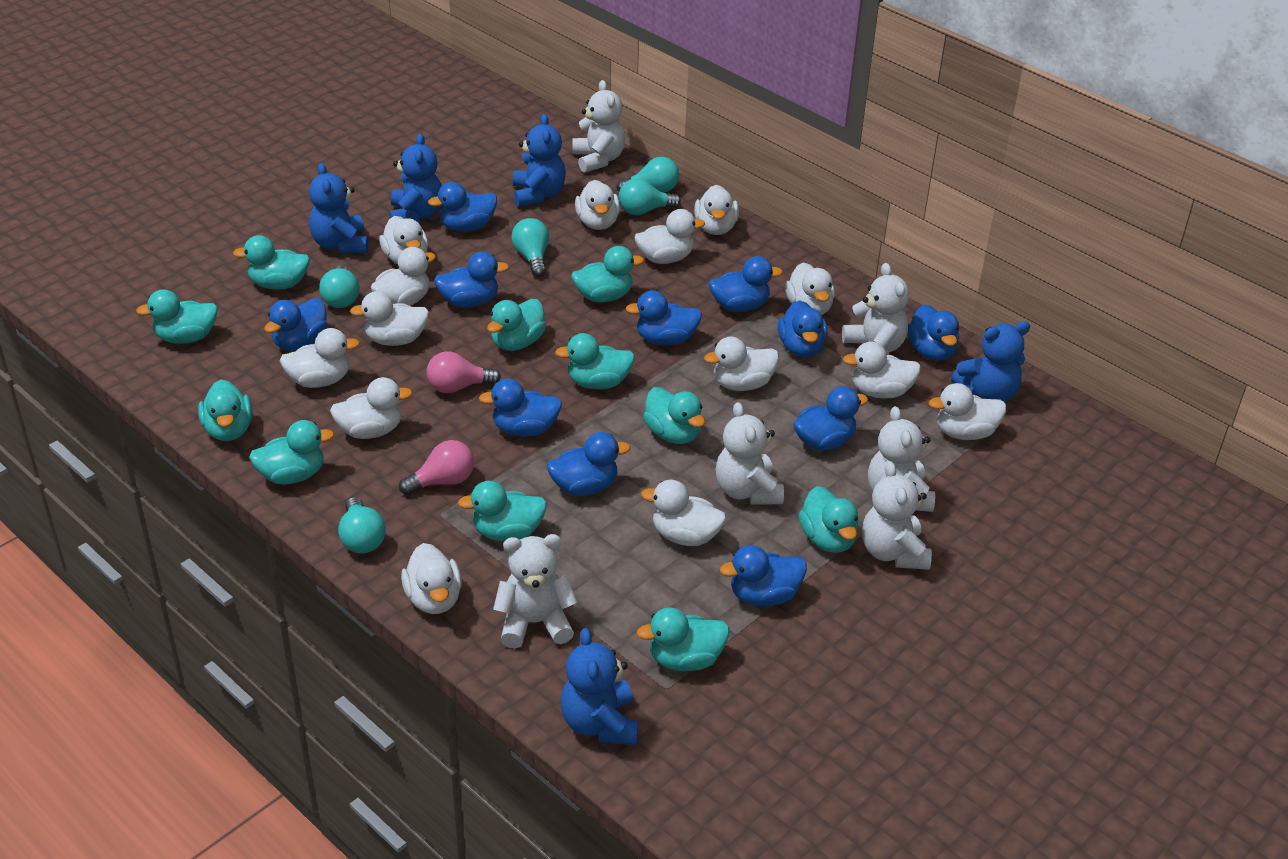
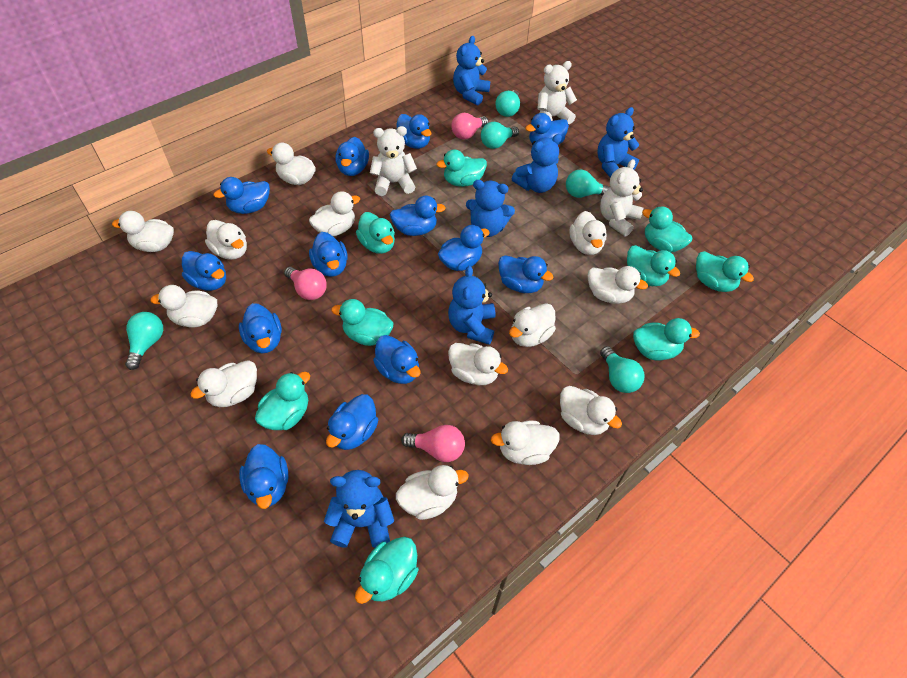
blue duck: 11 -> 13
blue teddy bear: 5 -> 6
pink light bulb: 2 -> 3
turquoise duck: 11 -> 9
white duck: 14 -> 13
white teddy bear: 6 -> 3

